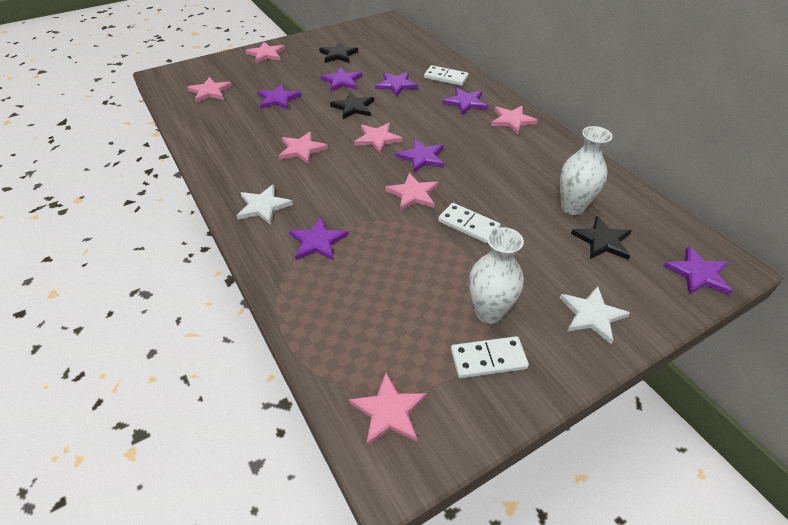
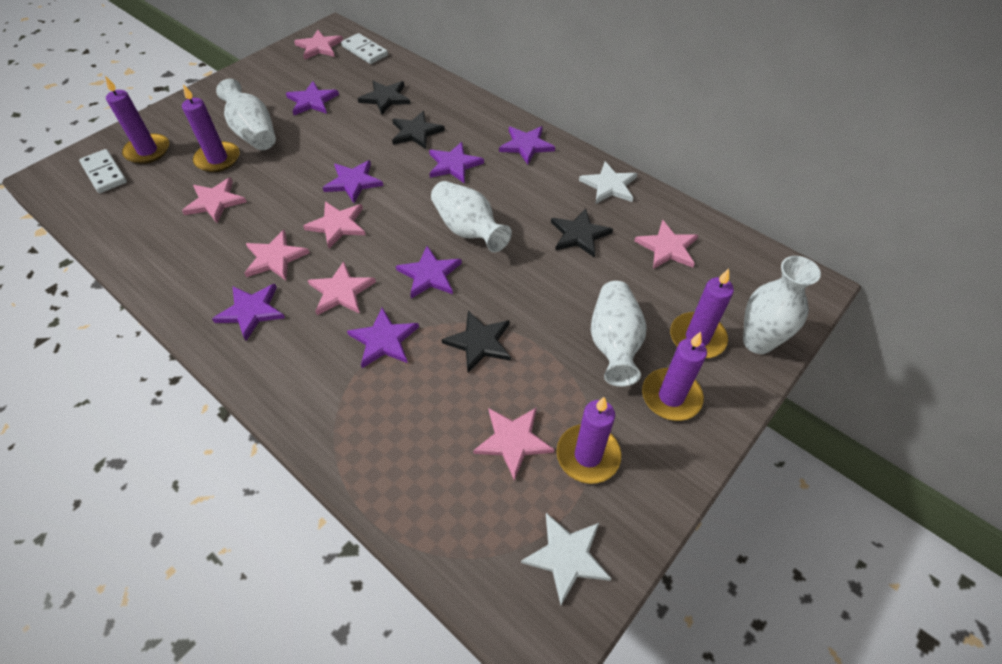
black star: 3 -> 4
purple candle: 0 -> 5
white domino: 3 -> 2
white vase: 2 -> 4

